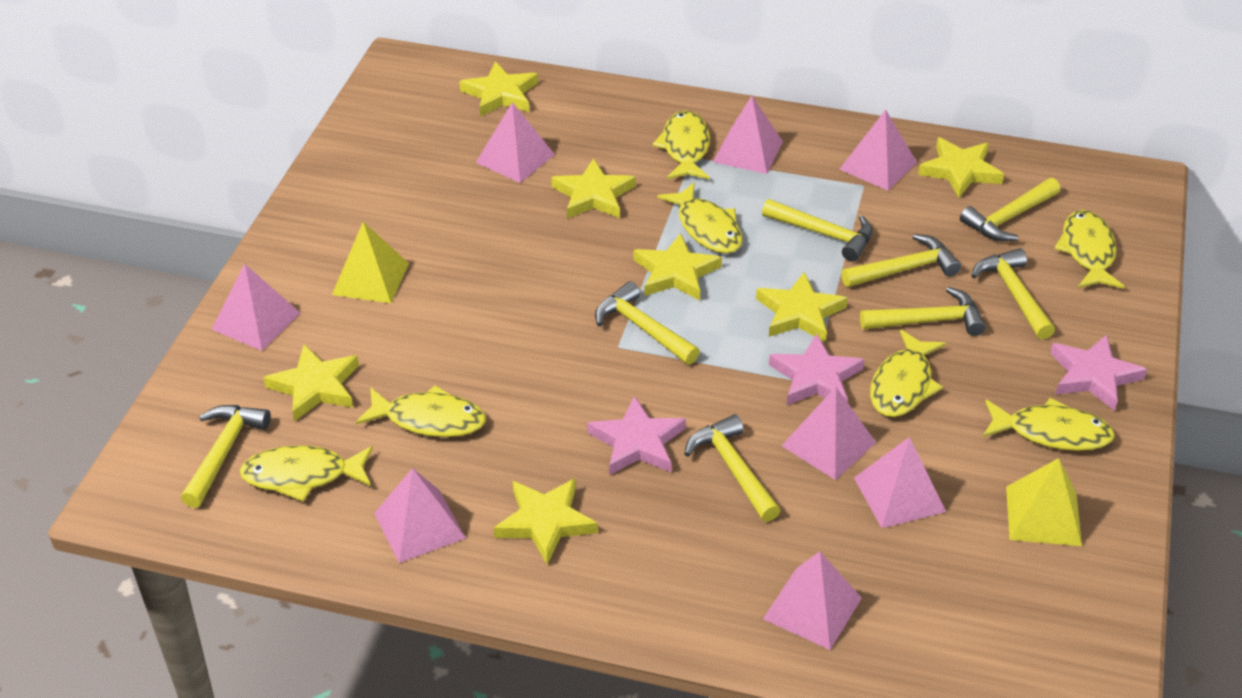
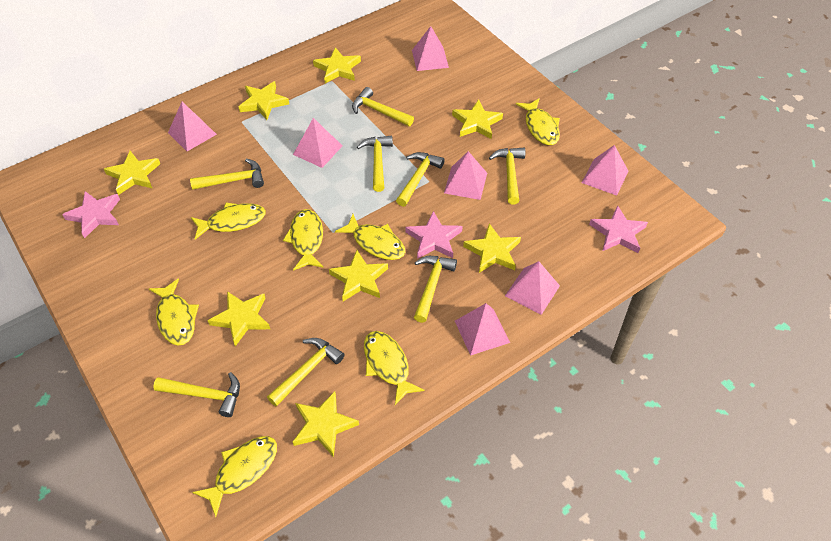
pink pyramid: 8 -> 7
yellow pyramid: 2 -> 0
yellow star: 7 -> 8

